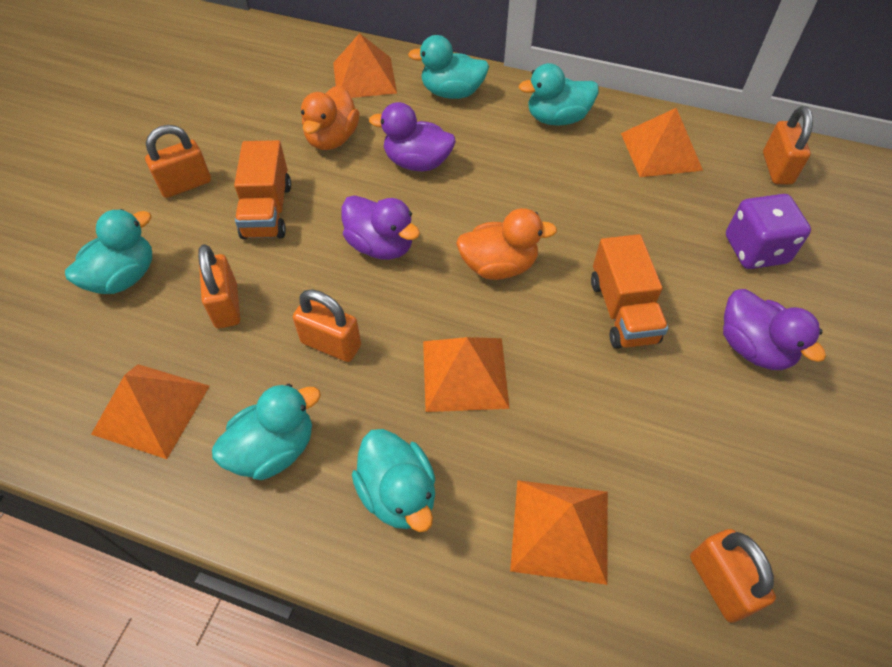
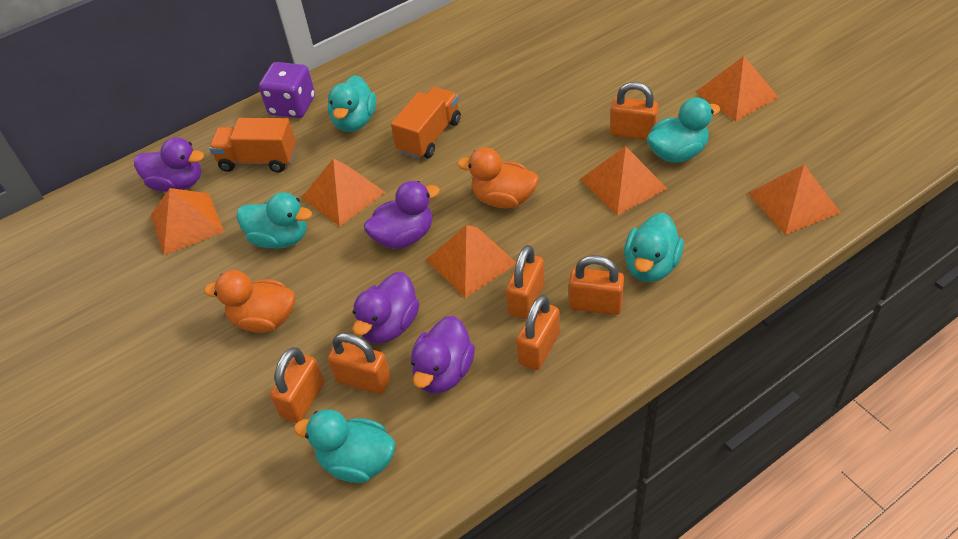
orange padlock: 5 -> 6
orange pyramid: 5 -> 6
purple duck: 3 -> 4

